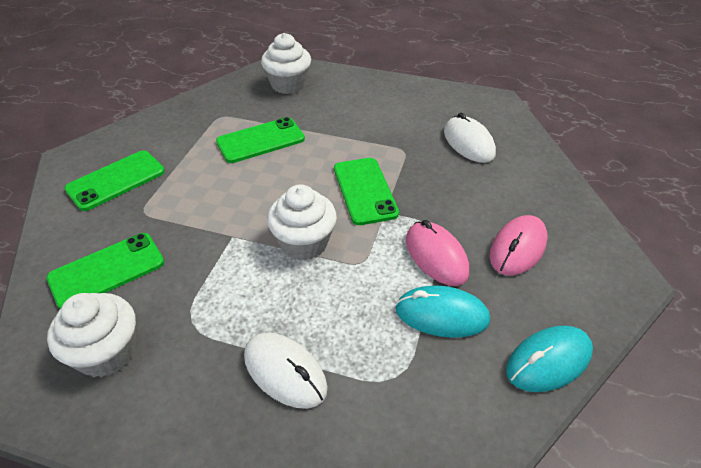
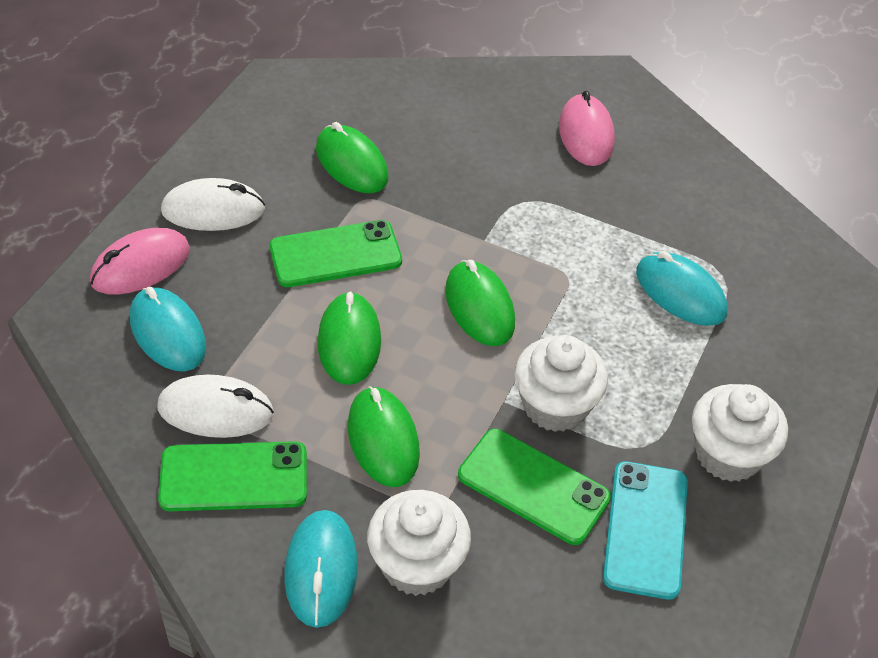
green mouse: 0 -> 4
green phone: 4 -> 3
turquoise mouse: 2 -> 3
turquoise phone: 0 -> 1

